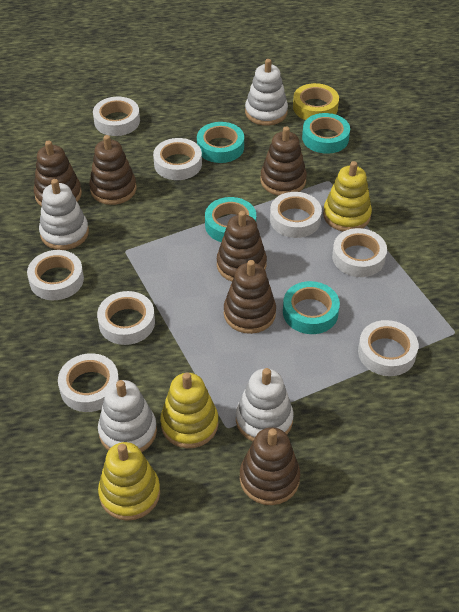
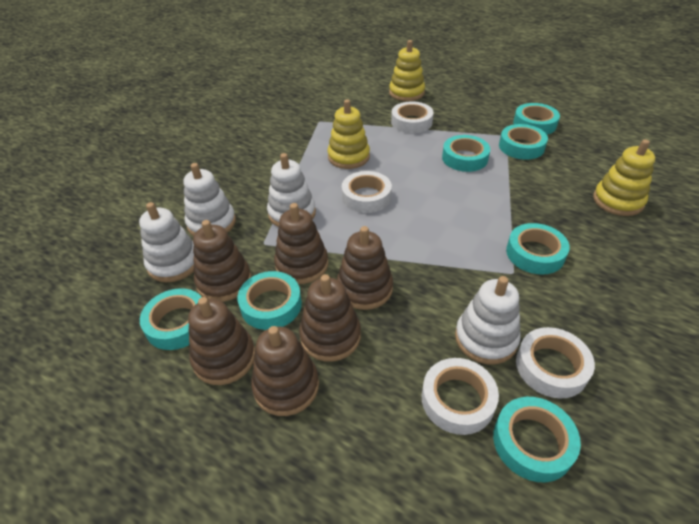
turquoise tape: 4 -> 7
white tape: 8 -> 4
yellow tape: 1 -> 0

